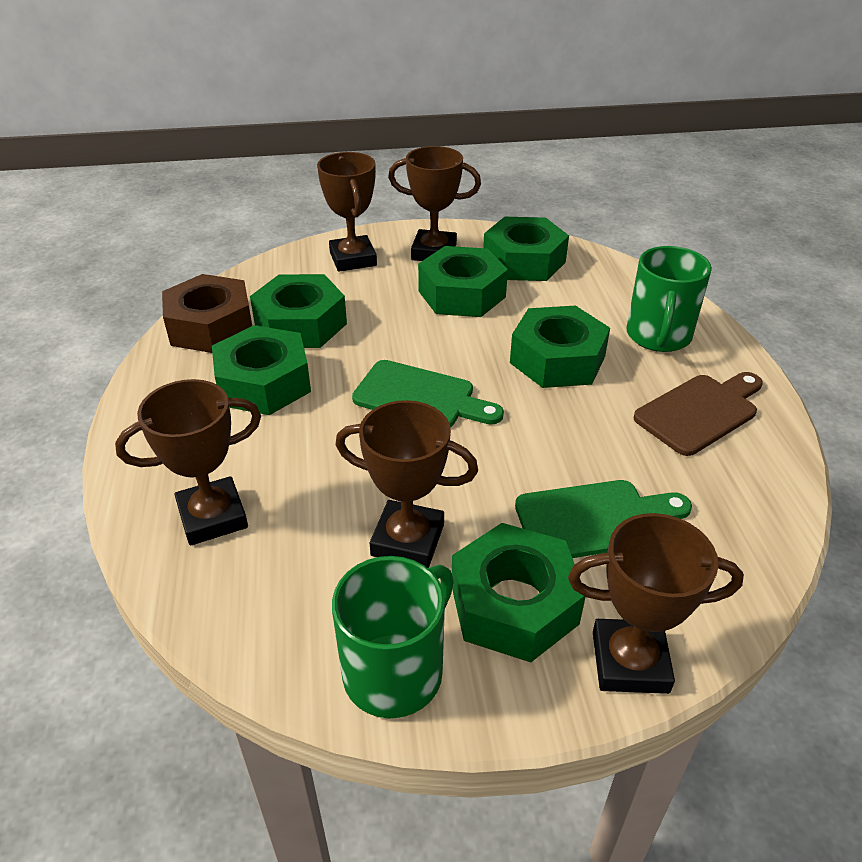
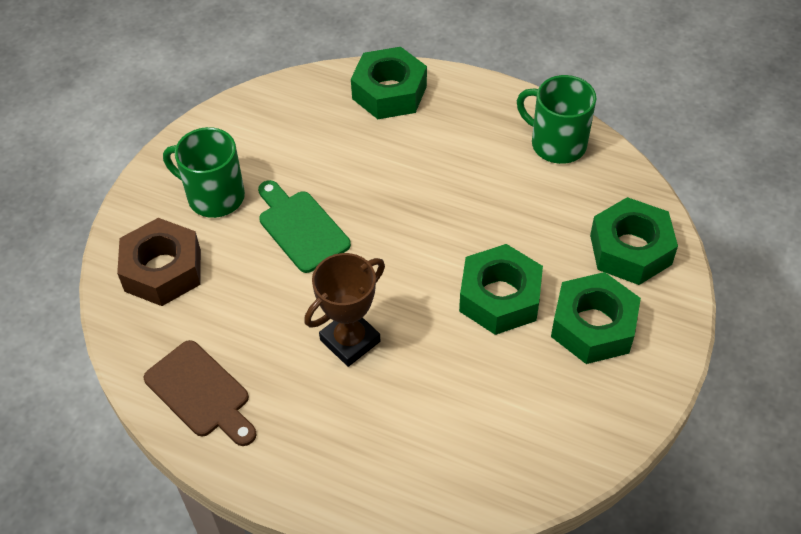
brown trophy: 5 -> 1
green cutting board: 2 -> 1
green nut: 6 -> 4

